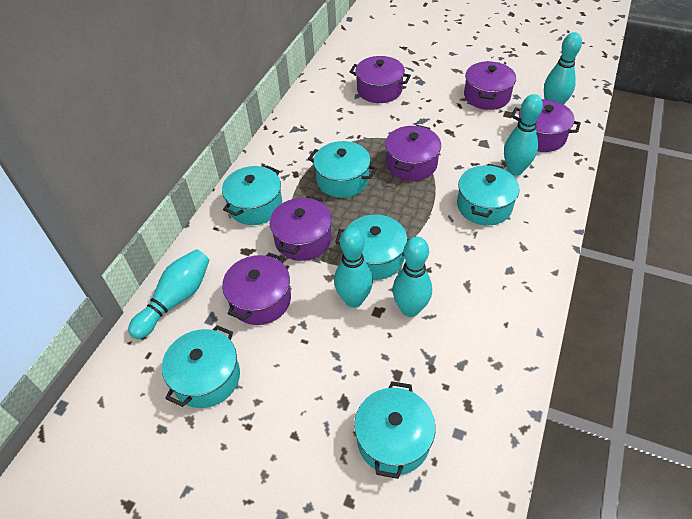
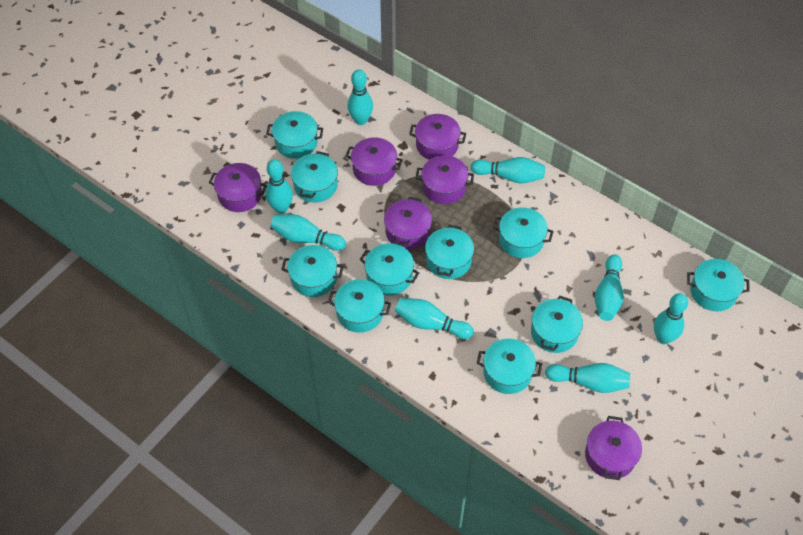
turquoise bowling pin: 5 -> 8
turquoise pot: 6 -> 10

